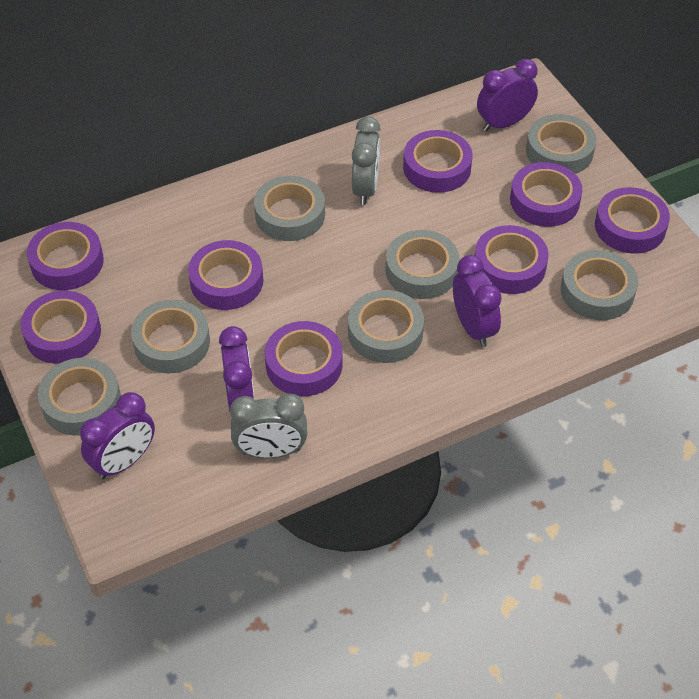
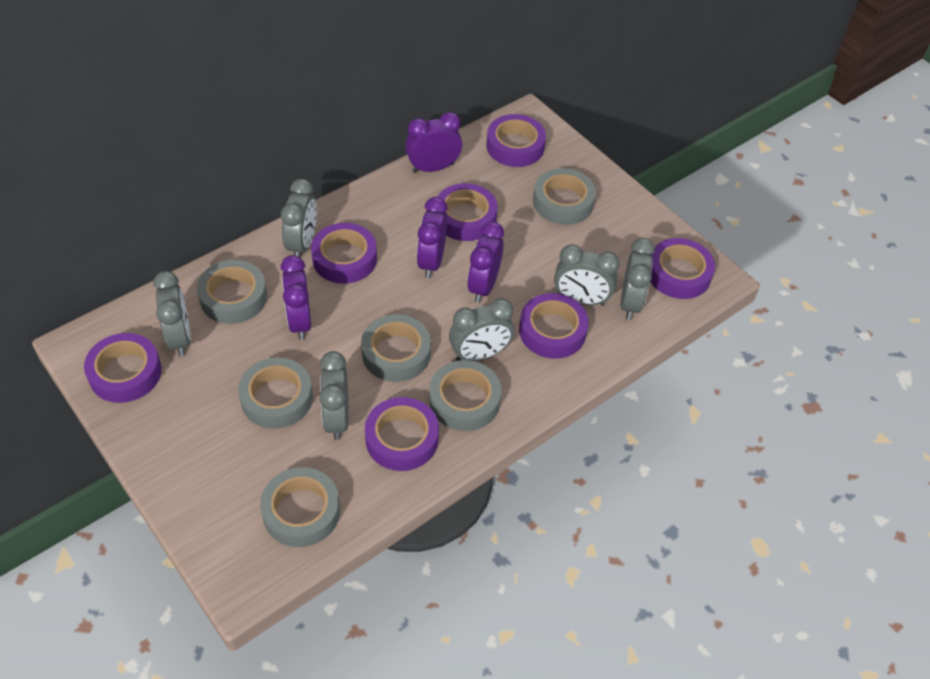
grey clock: 2 -> 6
grey tape: 7 -> 6
purple tape: 8 -> 7

